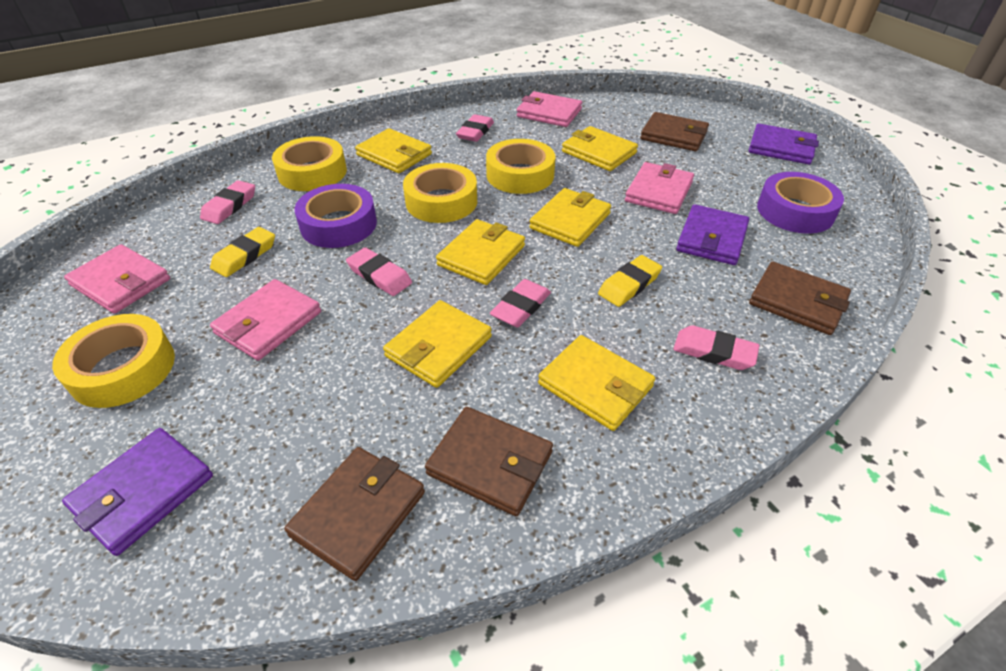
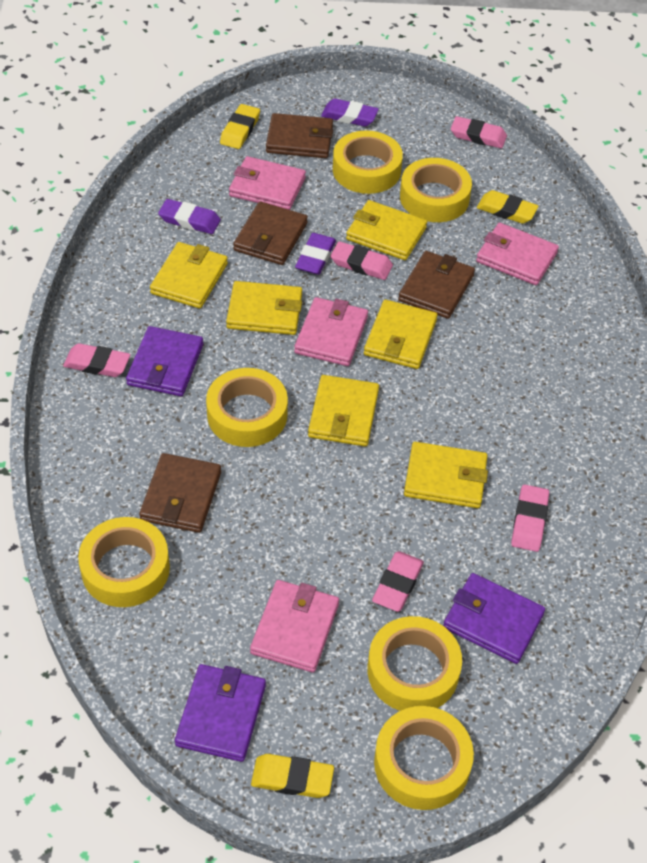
purple eraser: 0 -> 3
purple tape: 2 -> 0
yellow eraser: 2 -> 3
yellow tape: 4 -> 6

